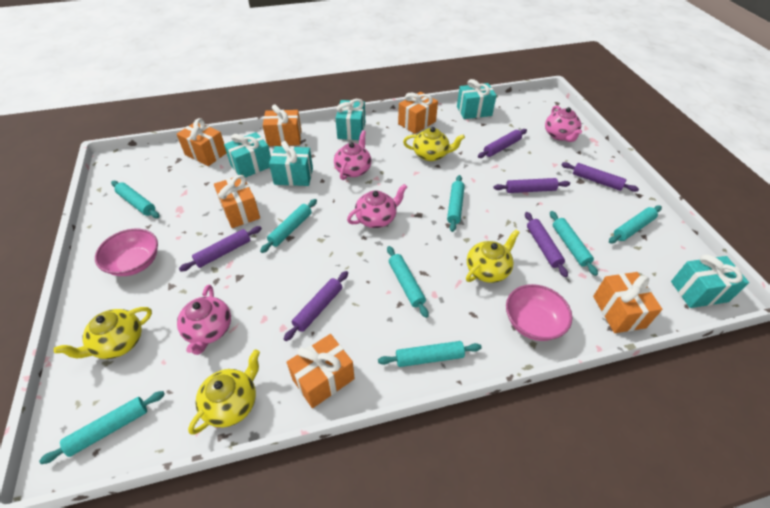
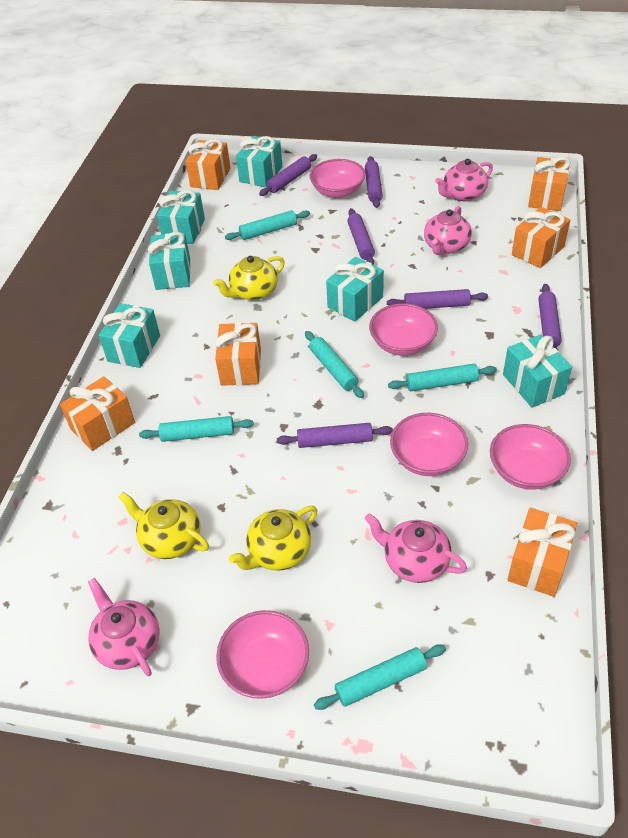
pink bowl: 2 -> 5
turquoise gift: 5 -> 6
turquoise rolling pin: 8 -> 5
yellow teapot: 4 -> 3

